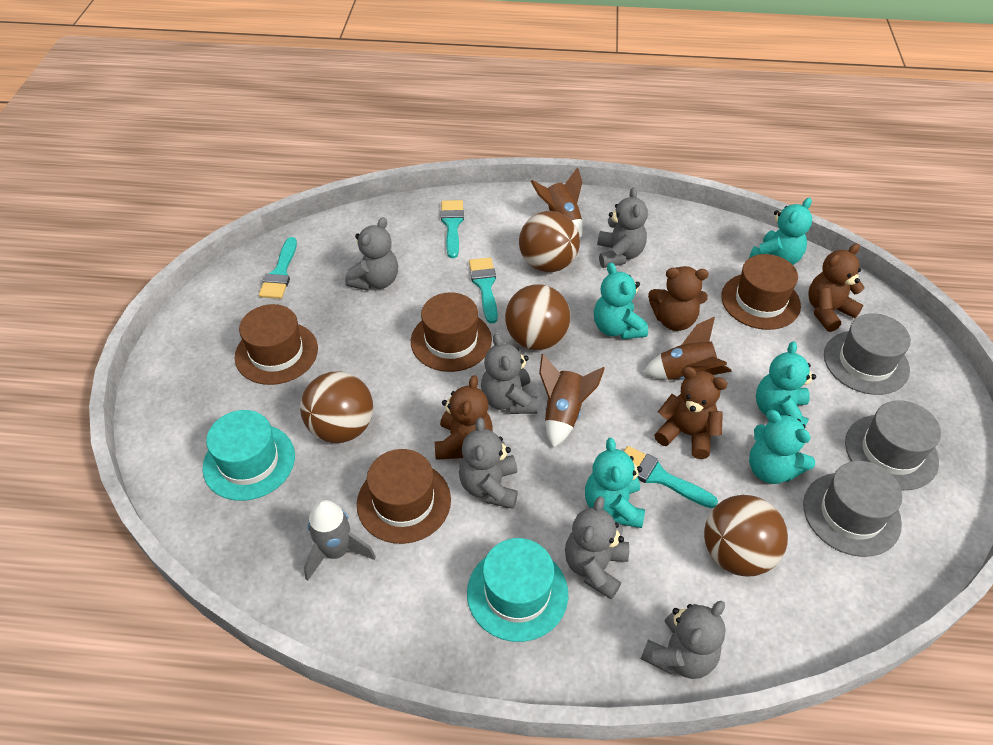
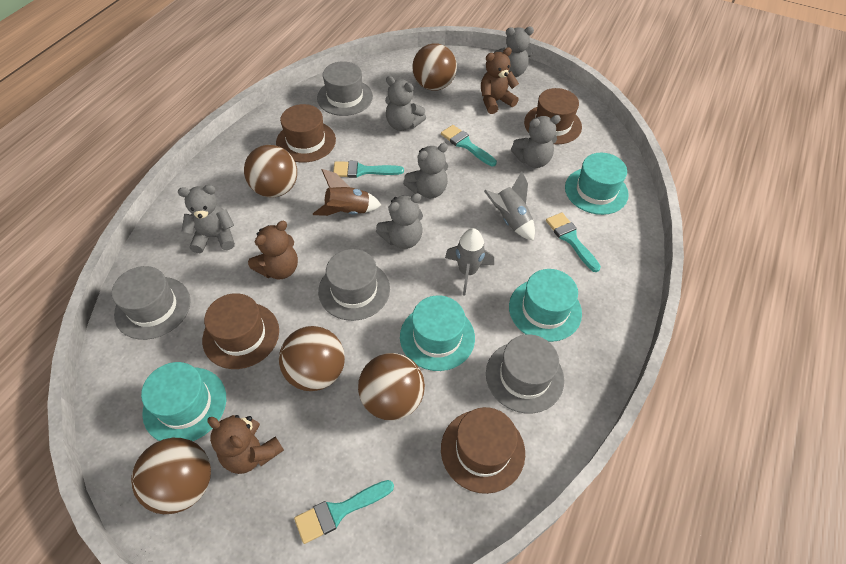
brown ball: 4 -> 5
brown rocket: 3 -> 1
brown teddy bear: 4 -> 3
grey hat: 3 -> 4
grey rocket: 1 -> 2
turquoise hat: 2 -> 4
turquoise teddy bear: 5 -> 0

